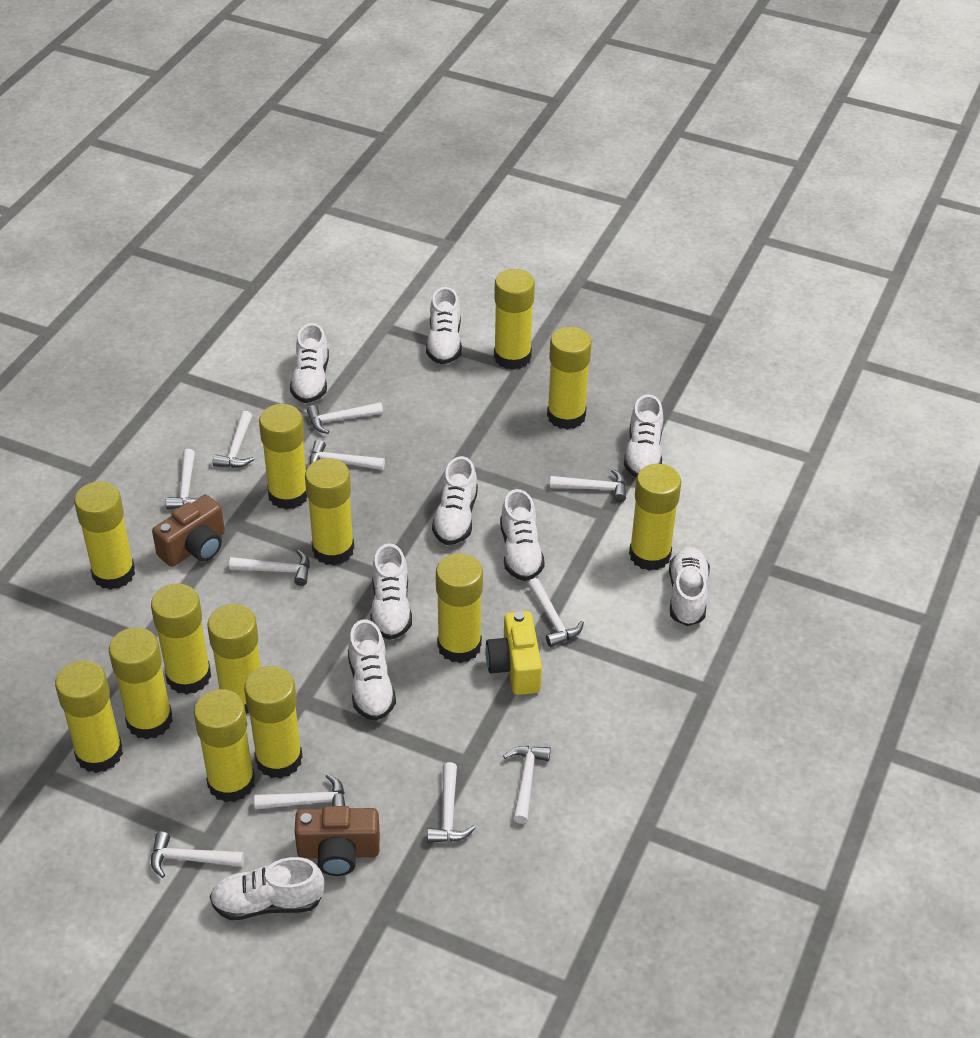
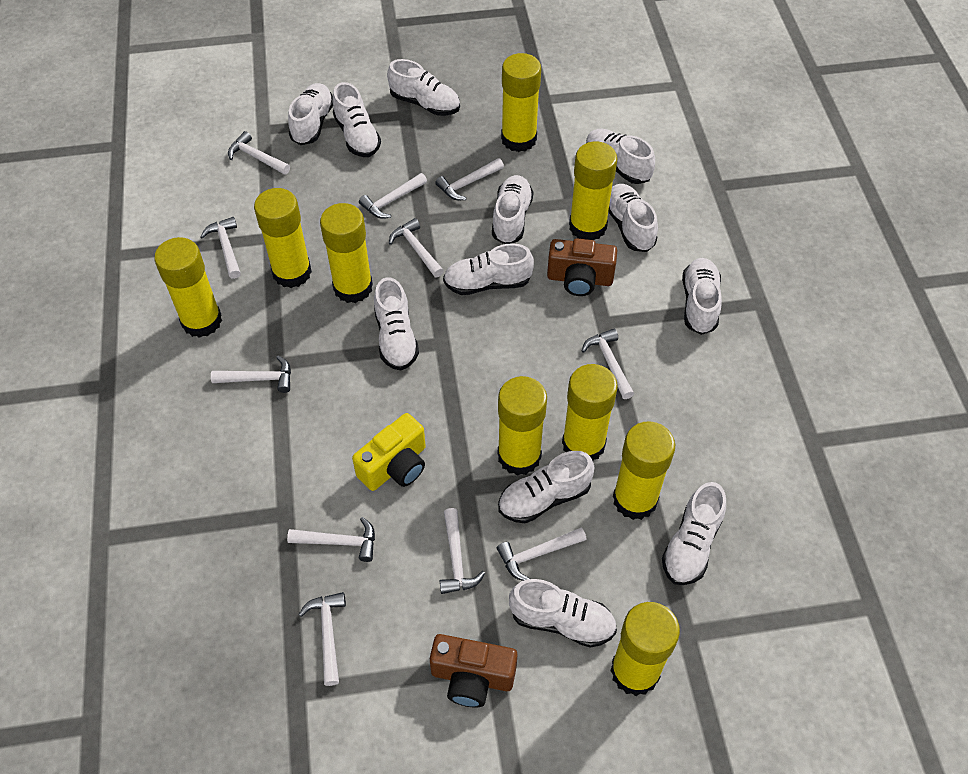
white shoe: 9 -> 12
yellow glue stick: 13 -> 9

